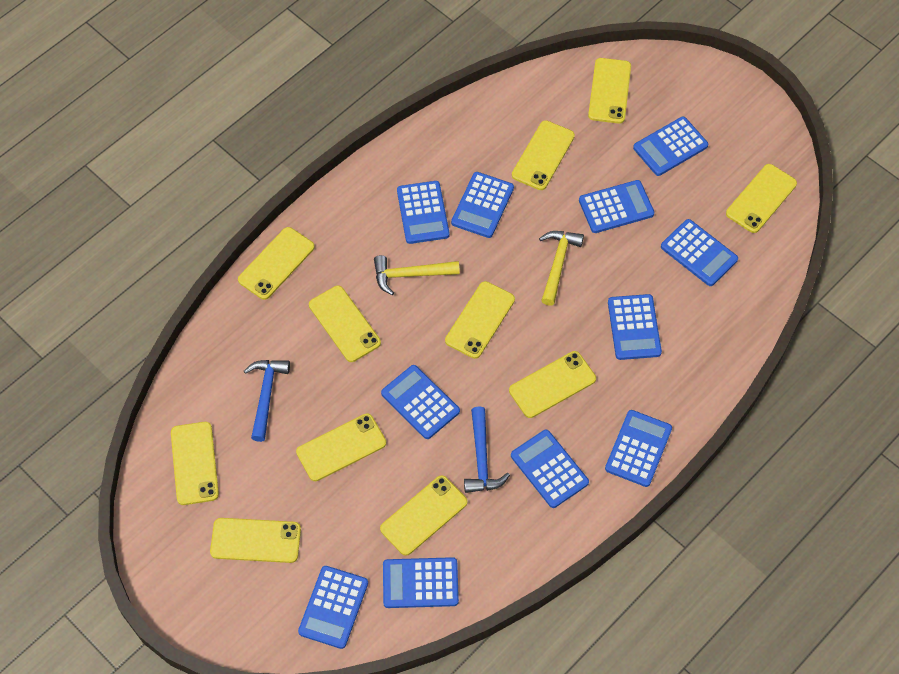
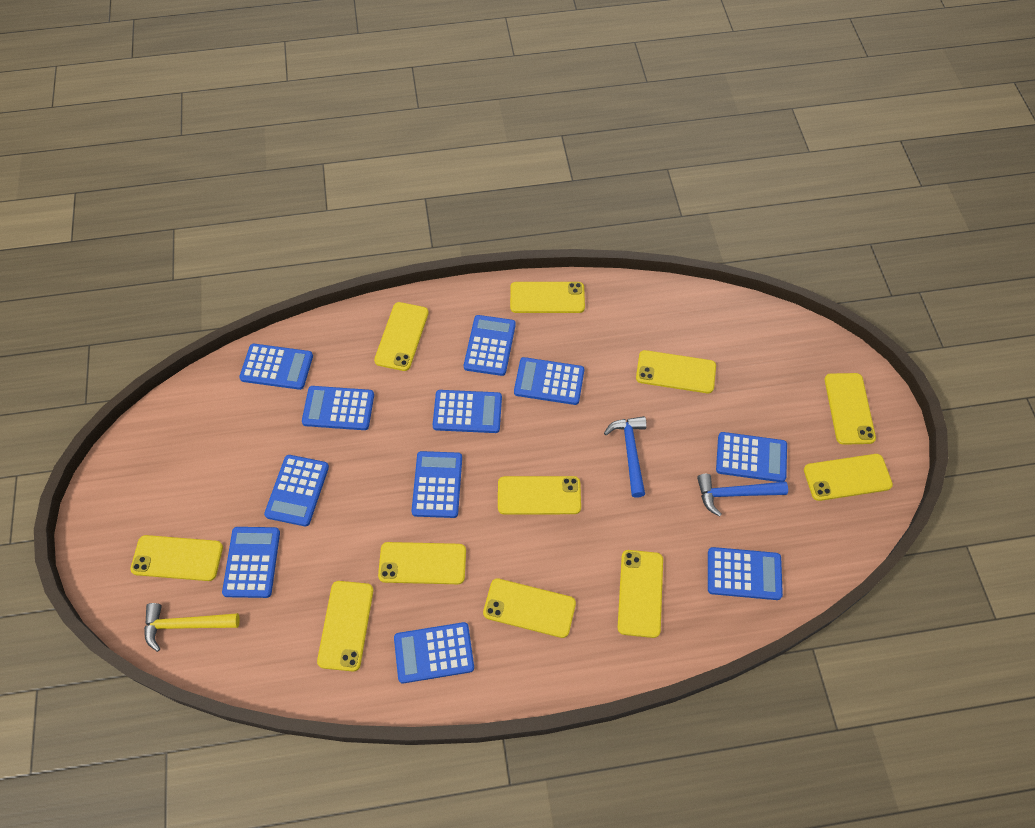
yellow hammer: 2 -> 1

